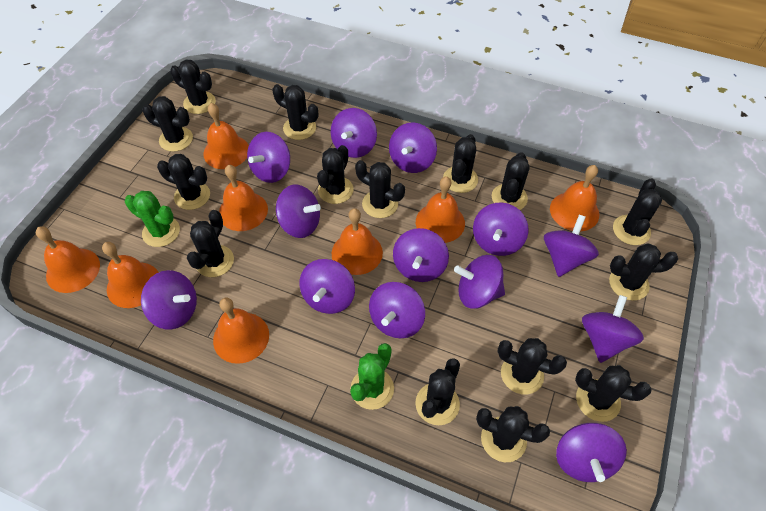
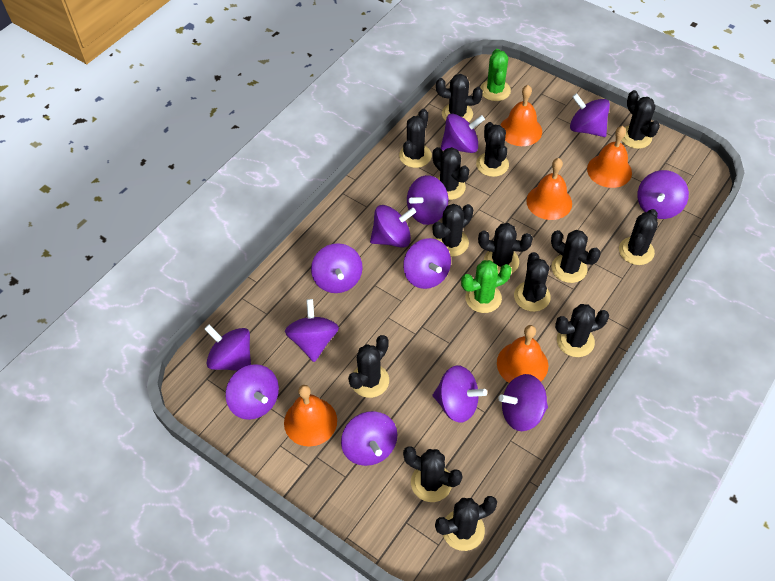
black cactus: 15 -> 14
orange bell: 8 -> 5

